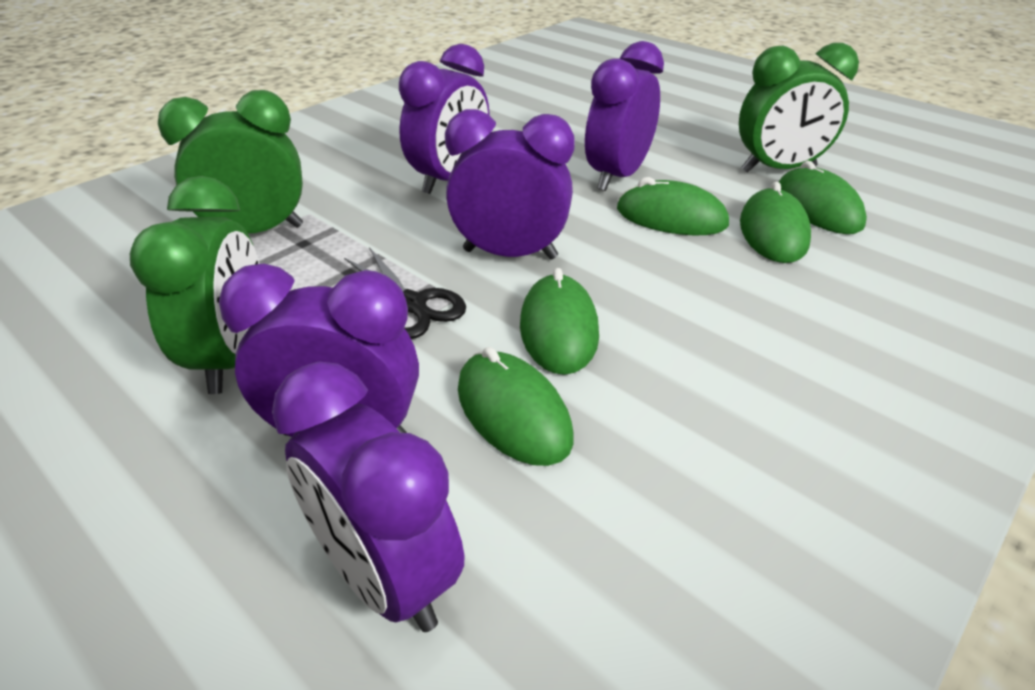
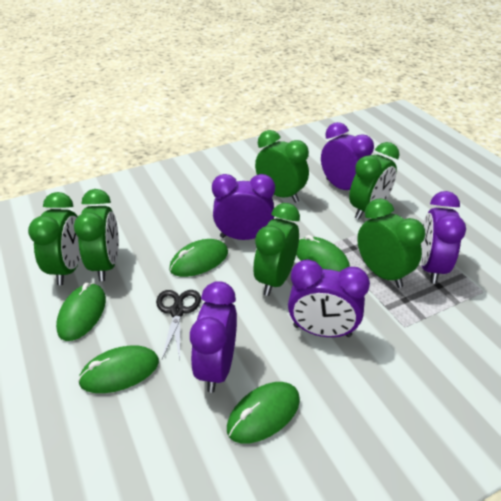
green clock: 3 -> 6

